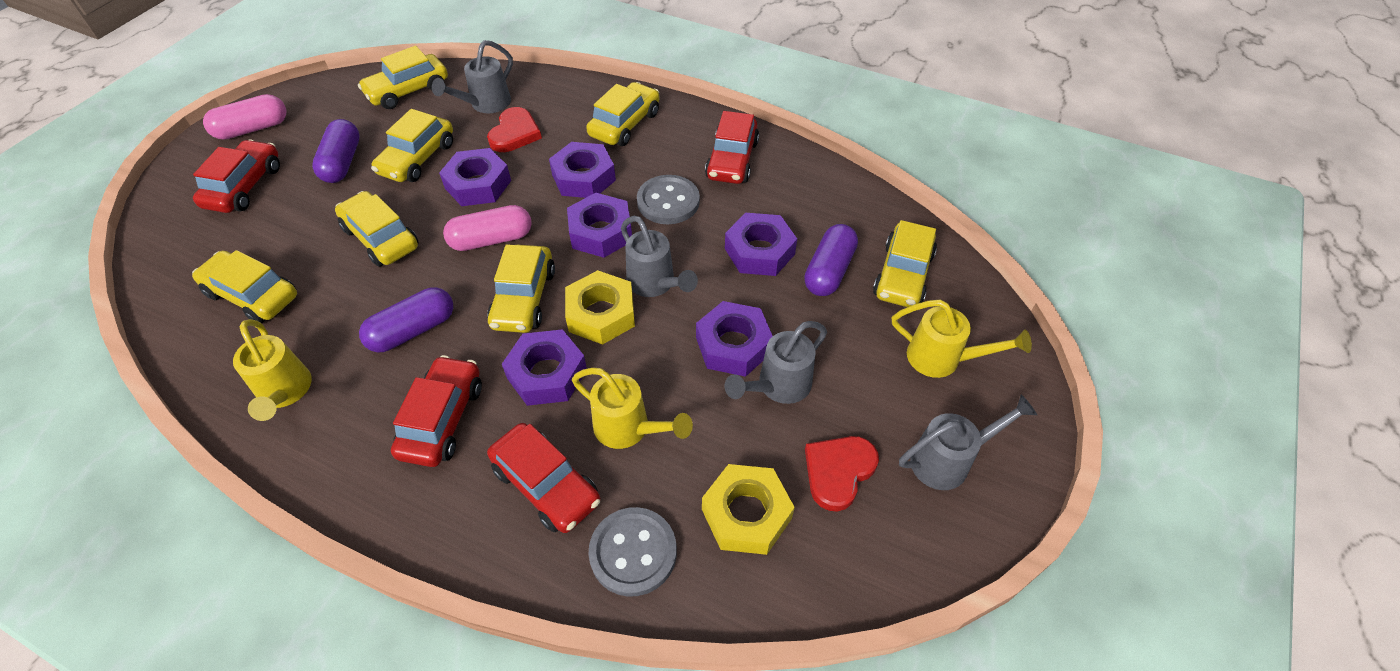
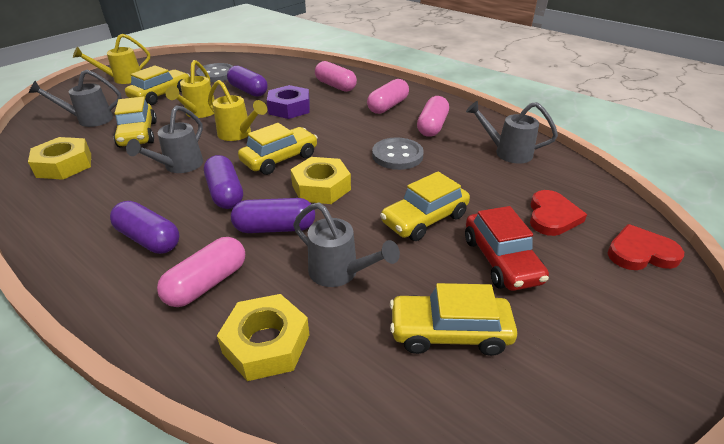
pink capsule: 2 -> 4
purple capsule: 3 -> 4
purple nut: 6 -> 1
red car: 4 -> 1
yellow car: 7 -> 5
yellow nut: 2 -> 3

